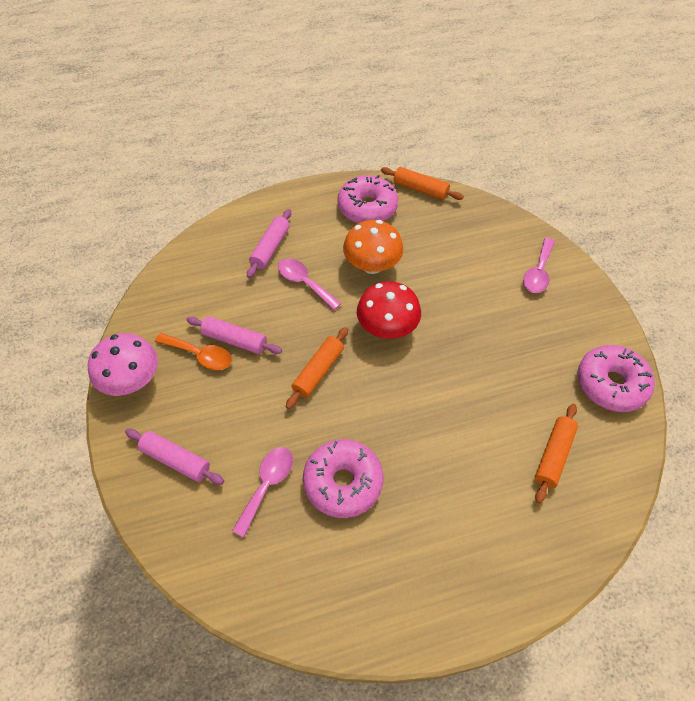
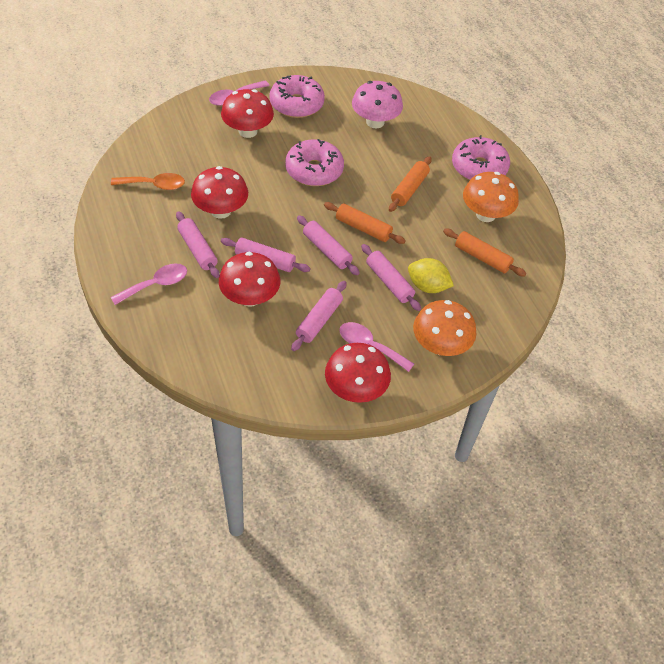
orange mushroom: 1 -> 2
pink rolling pin: 3 -> 5
red mushroom: 1 -> 4
yellow lemon: 0 -> 1

